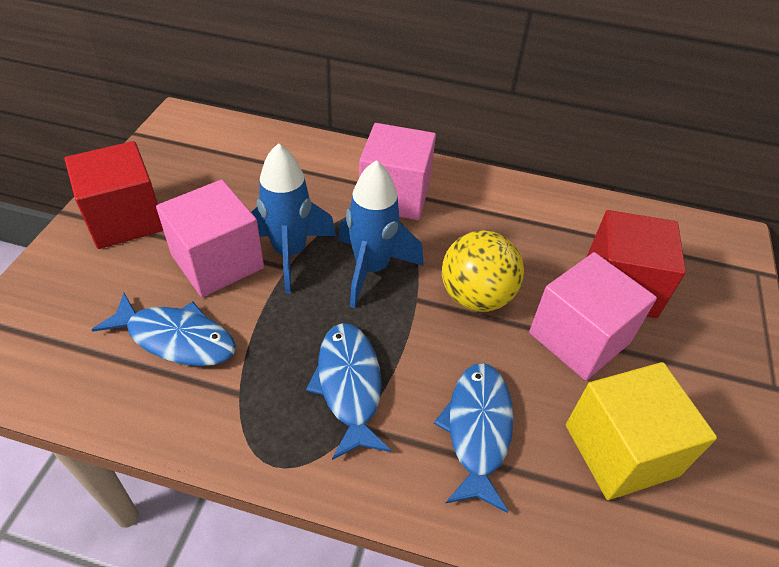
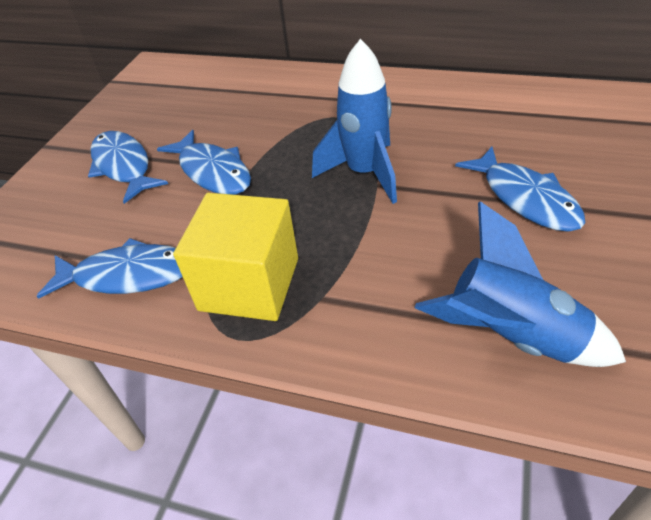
blue fish: 3 -> 4
pink cube: 3 -> 0
red cube: 2 -> 0
yellow ball: 1 -> 0

